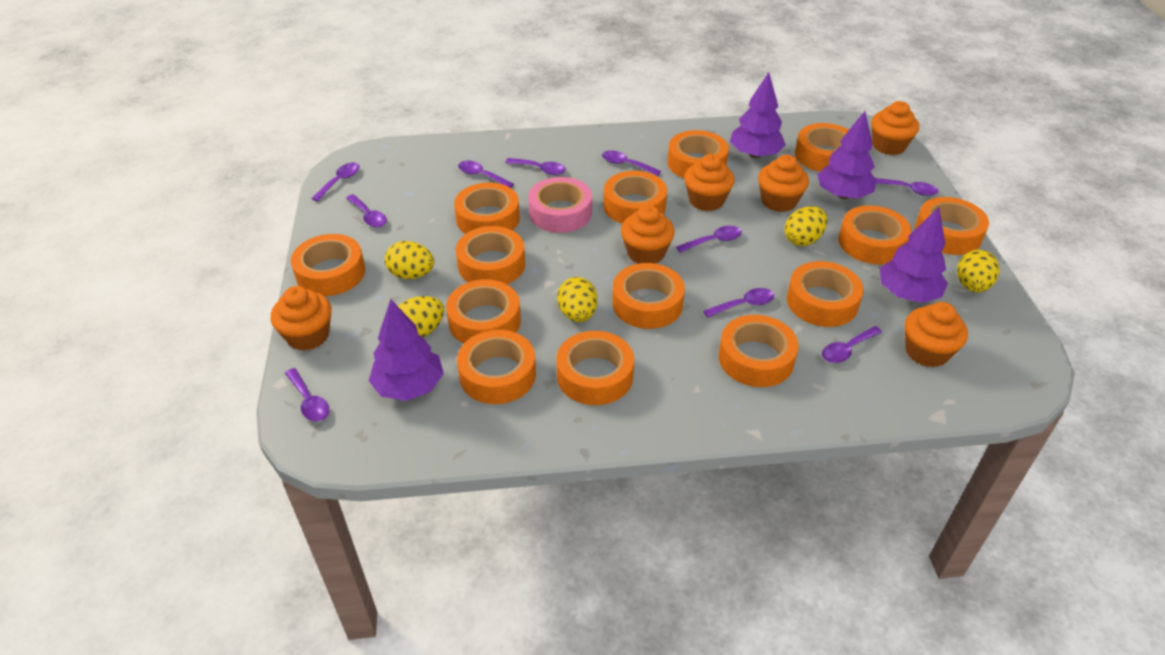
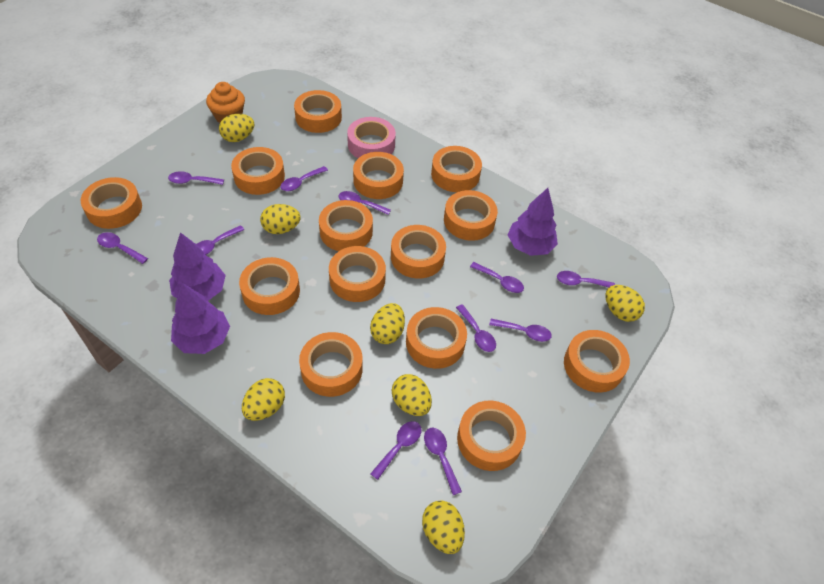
orange cupcake: 6 -> 1
purple spoon: 10 -> 11
purple tree: 4 -> 3
yellow egg: 5 -> 7

